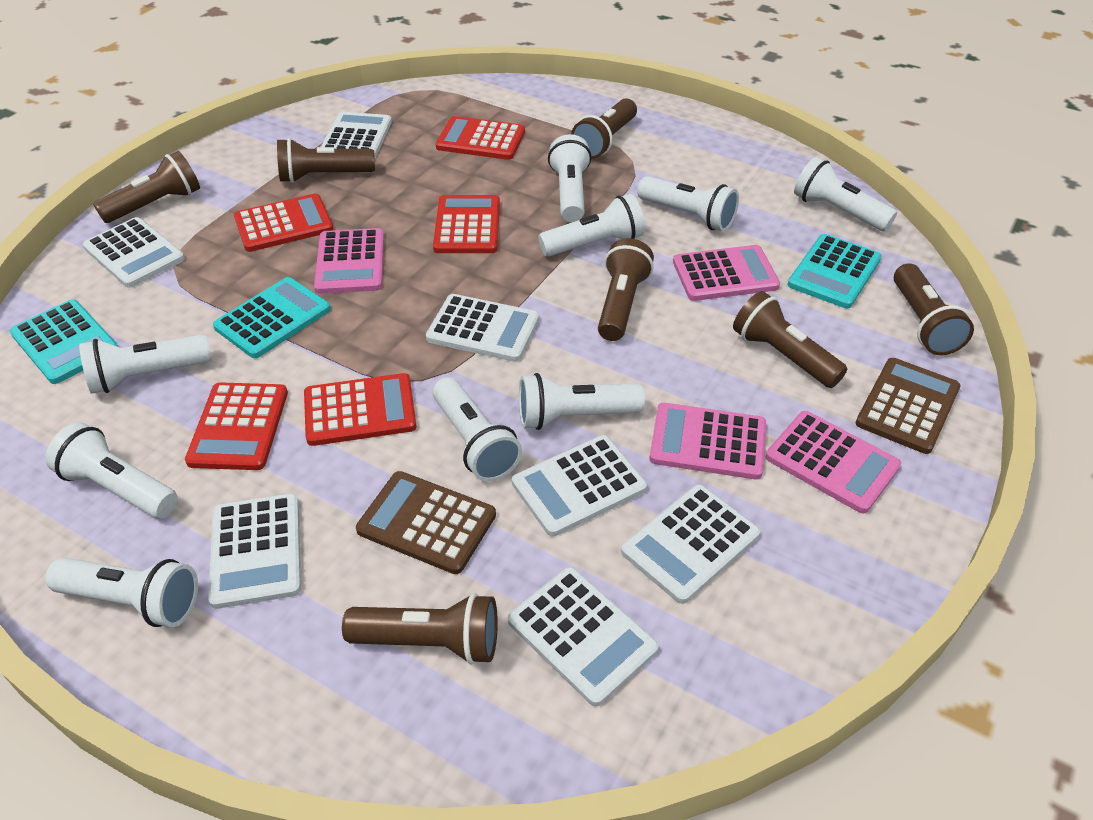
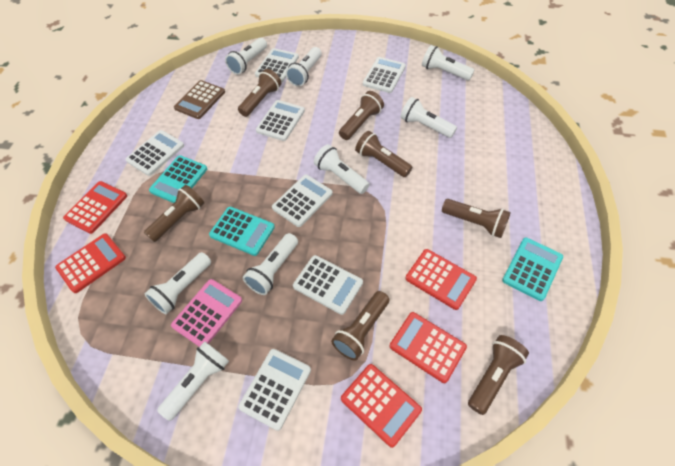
brown calculator: 2 -> 1
pink calculator: 4 -> 1
white flashlight: 9 -> 8

